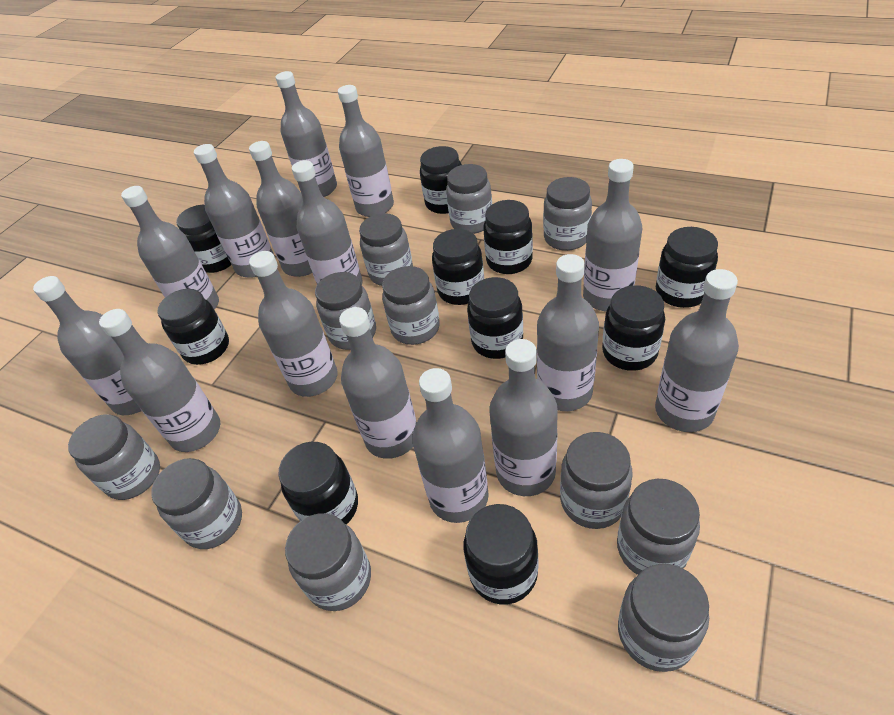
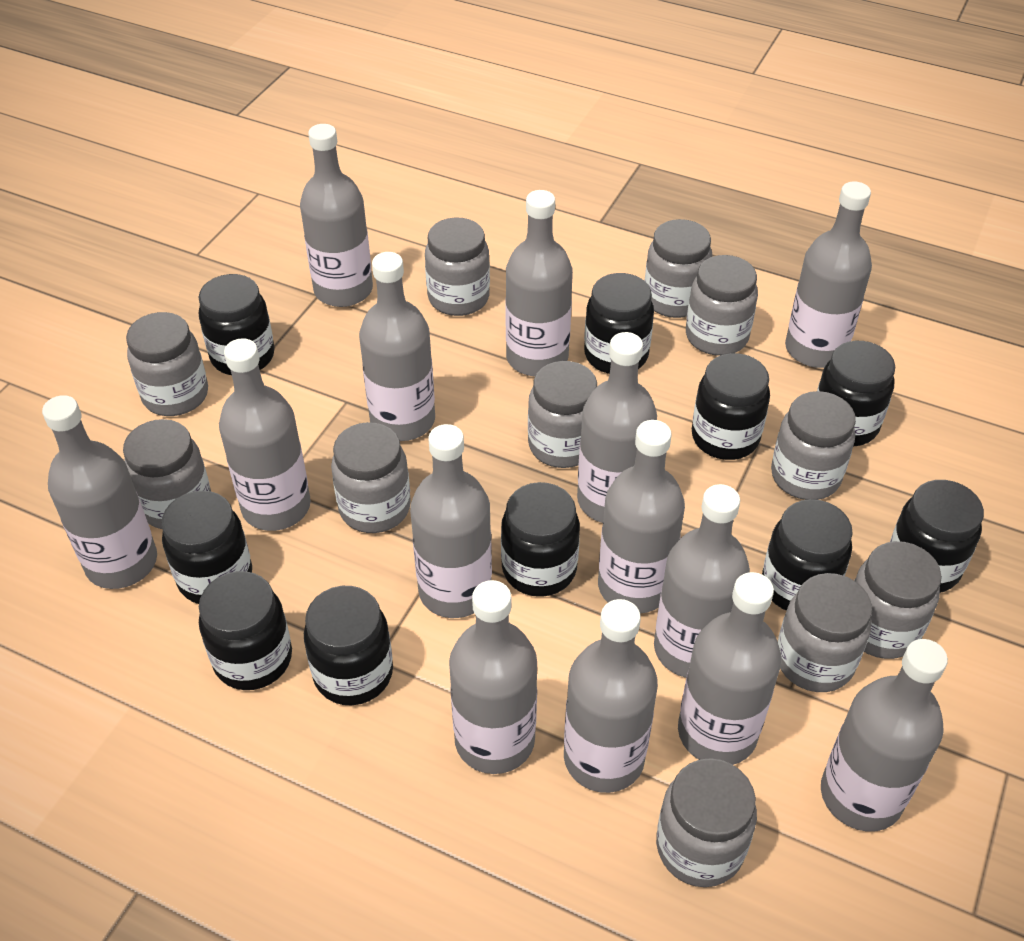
grey bottle: 15 -> 14

